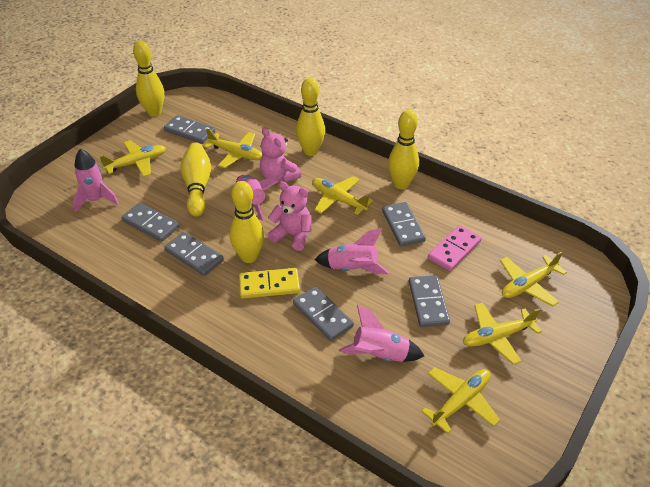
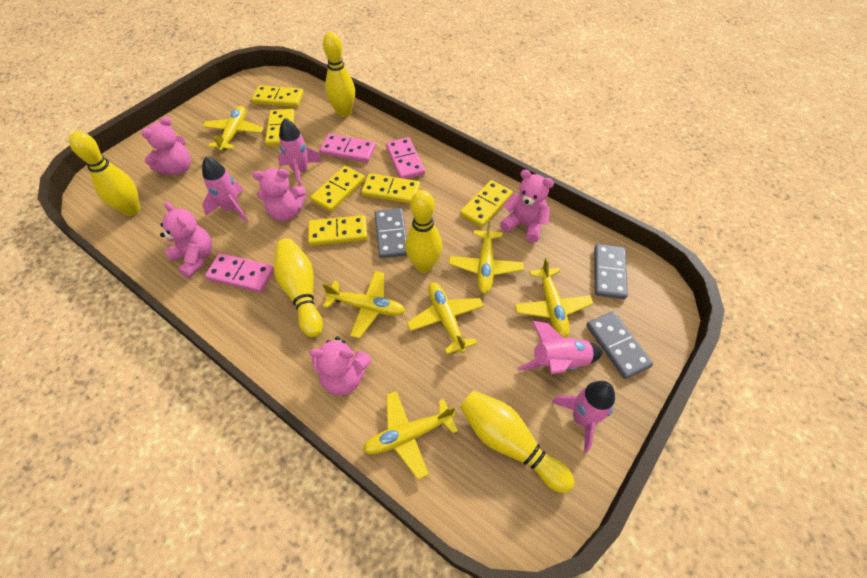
grey domino: 6 -> 3
pink domino: 1 -> 3
pink teddy bear: 2 -> 5
yellow domino: 1 -> 6

